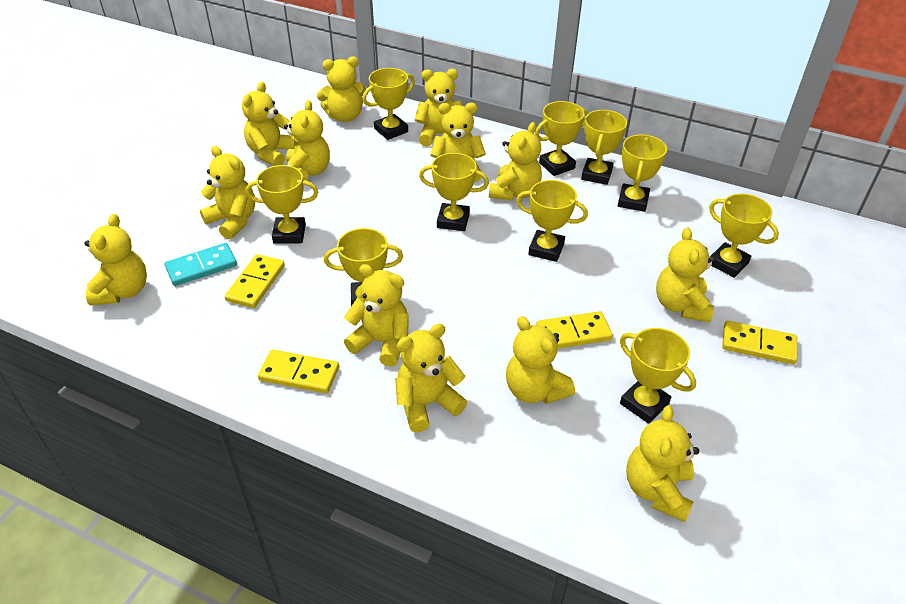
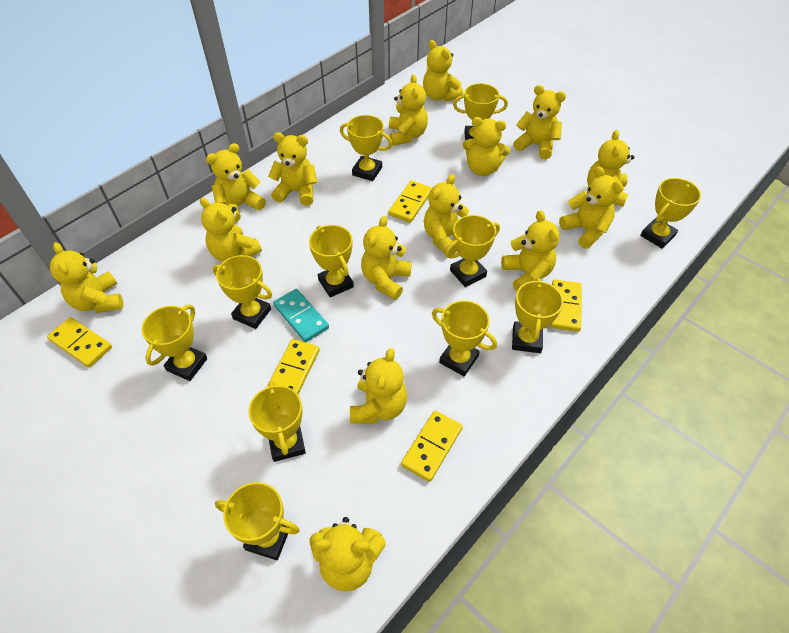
yellow domino: 4 -> 5
yellow teddy bear: 13 -> 15
yellow trophy: 10 -> 11

